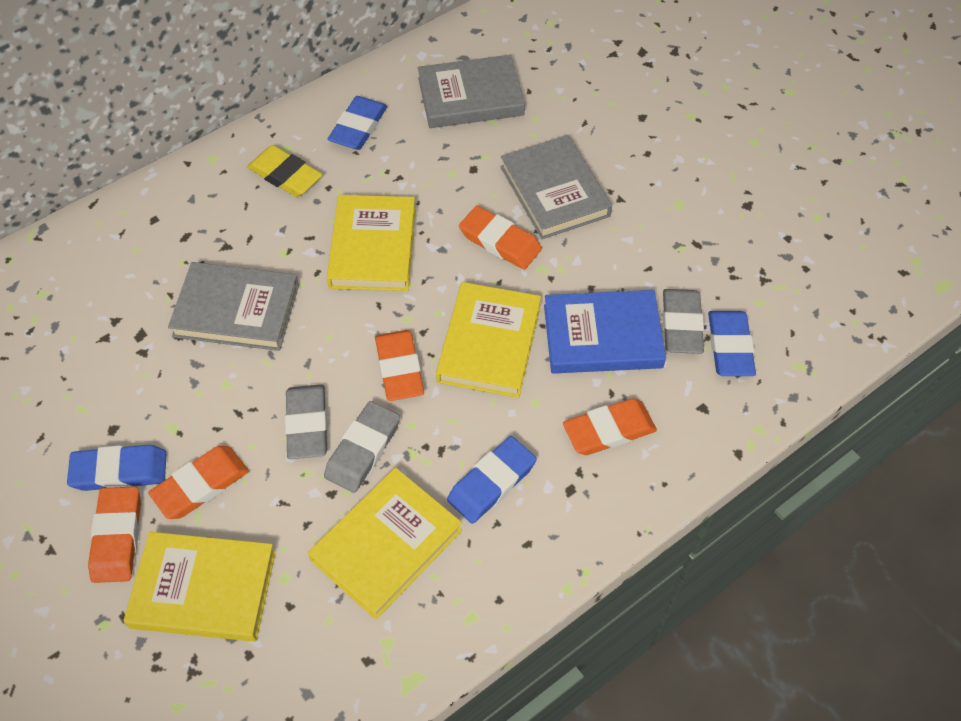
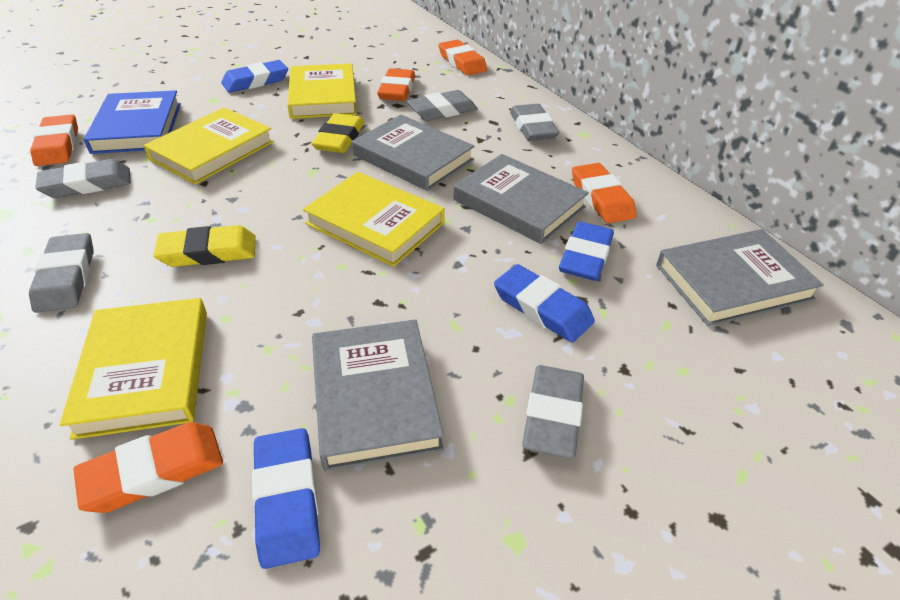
grey book: 3 -> 4
grey eraser: 3 -> 5
yellow eraser: 1 -> 2

